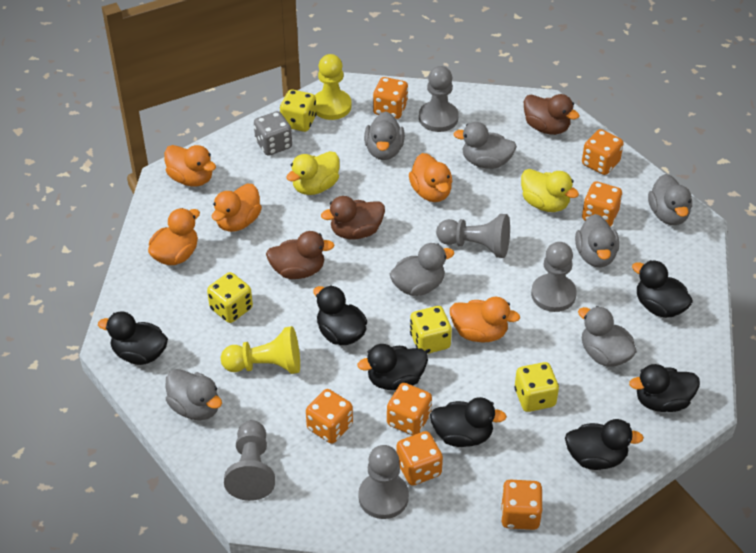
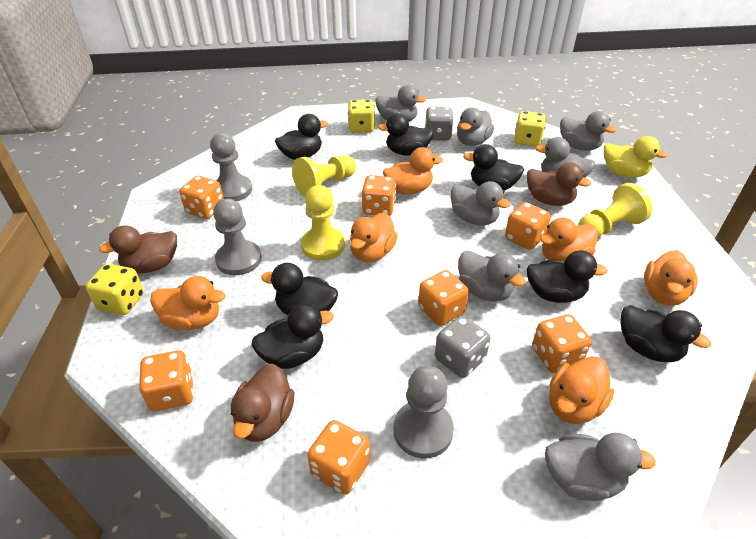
grey dice: 1 -> 2
grey pawn: 5 -> 3
orange duck: 5 -> 6
yellow dice: 4 -> 3
yellow duck: 2 -> 1
yellow pawn: 2 -> 3

